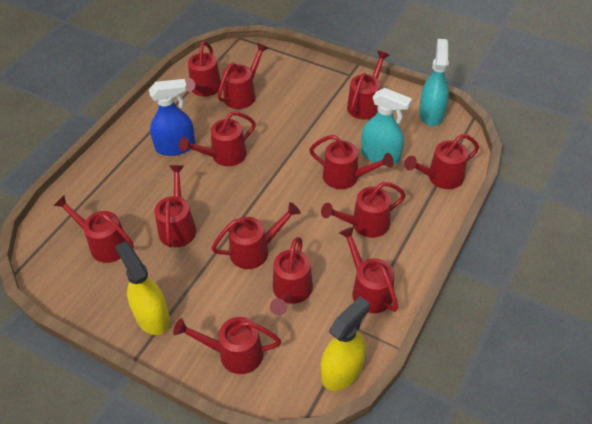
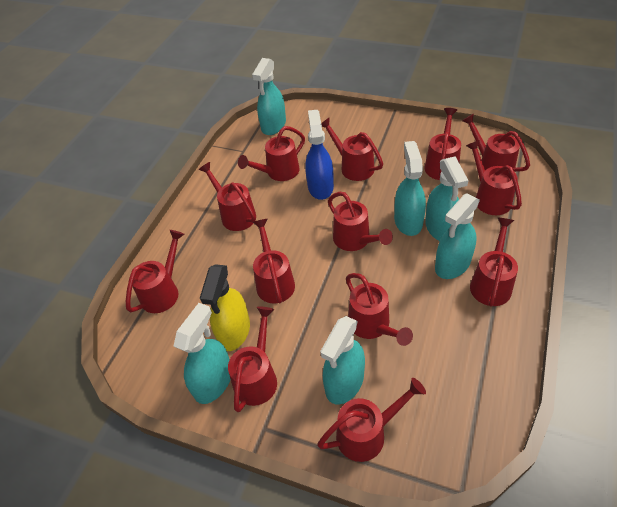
turquoise spray bottle: 2 -> 6
yellow spray bottle: 2 -> 1

